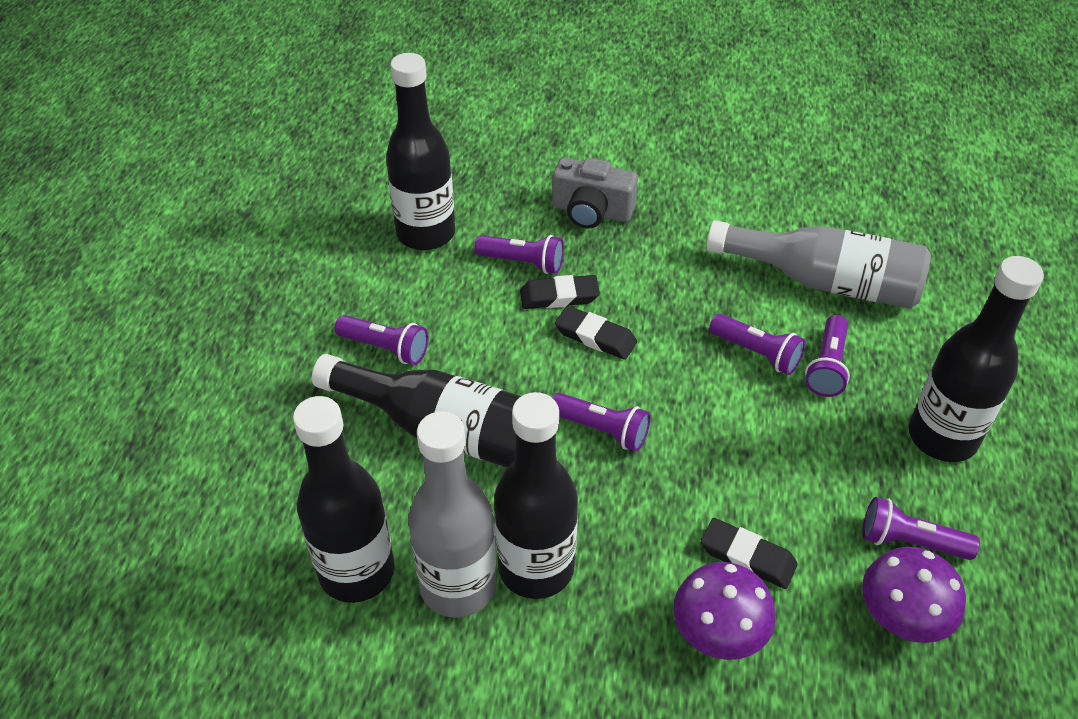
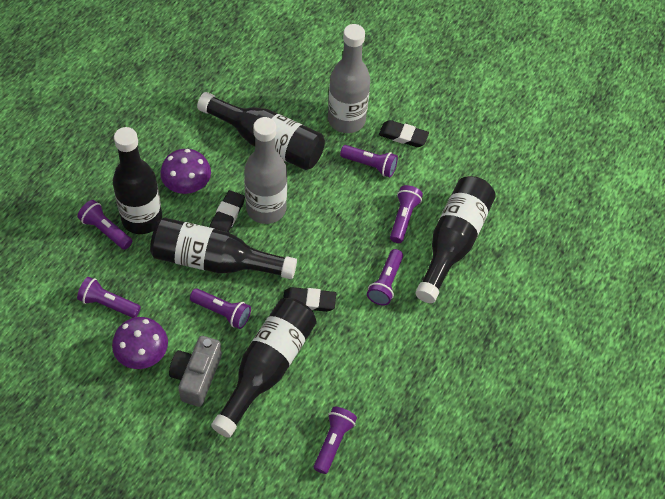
purple flashlight: 6 -> 7

